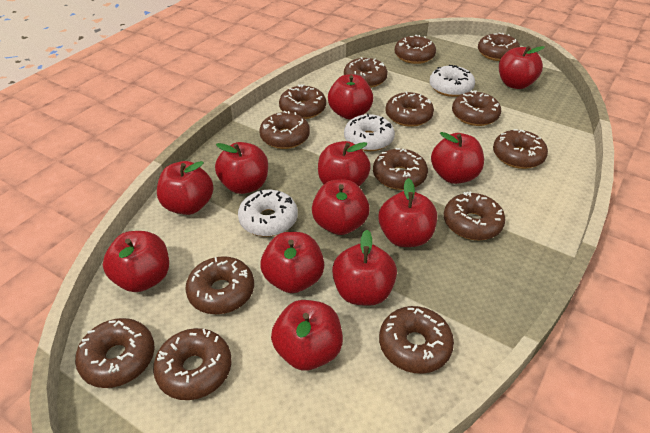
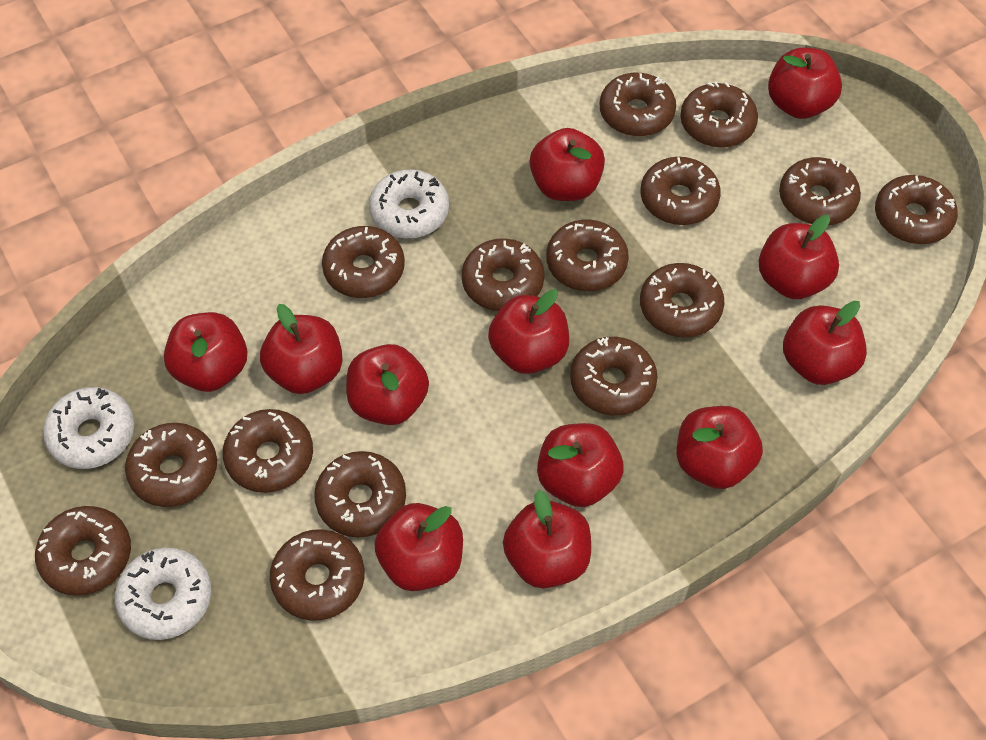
brown donut: 14 -> 15

